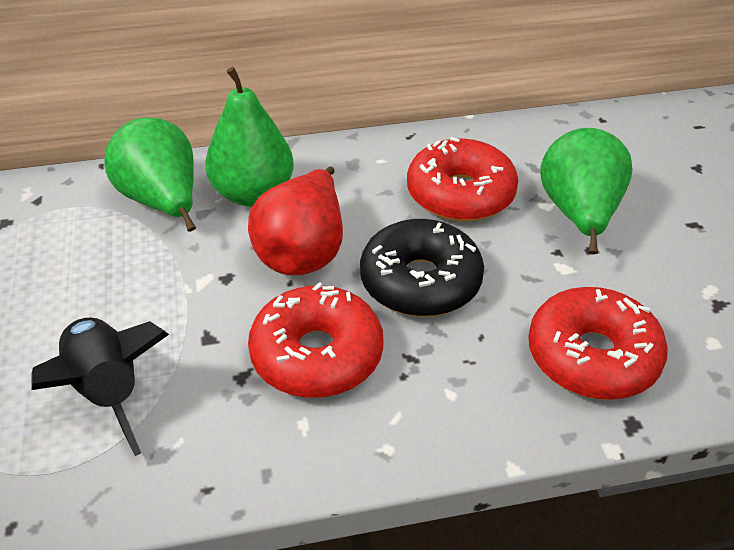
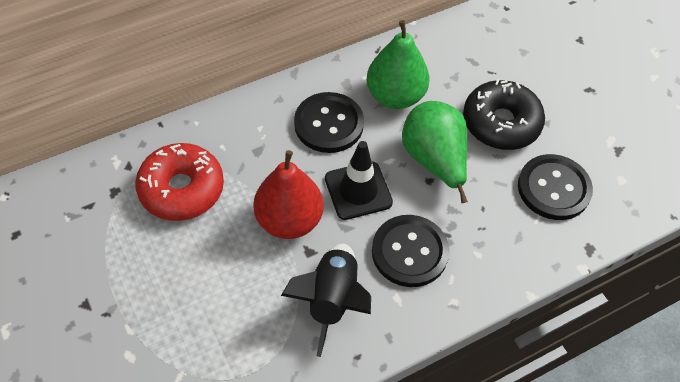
black button: 0 -> 3
black traffic cone: 0 -> 1
green pear: 3 -> 2
red donut: 3 -> 1

